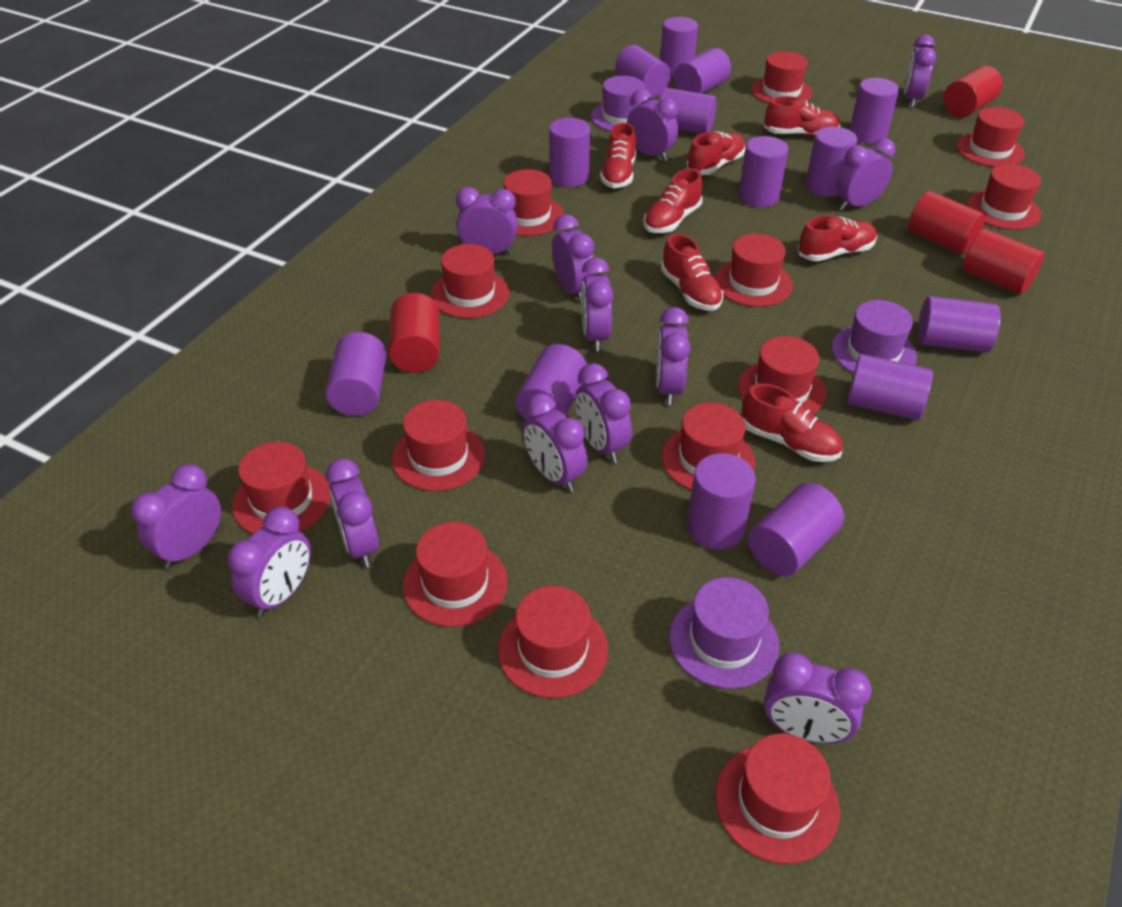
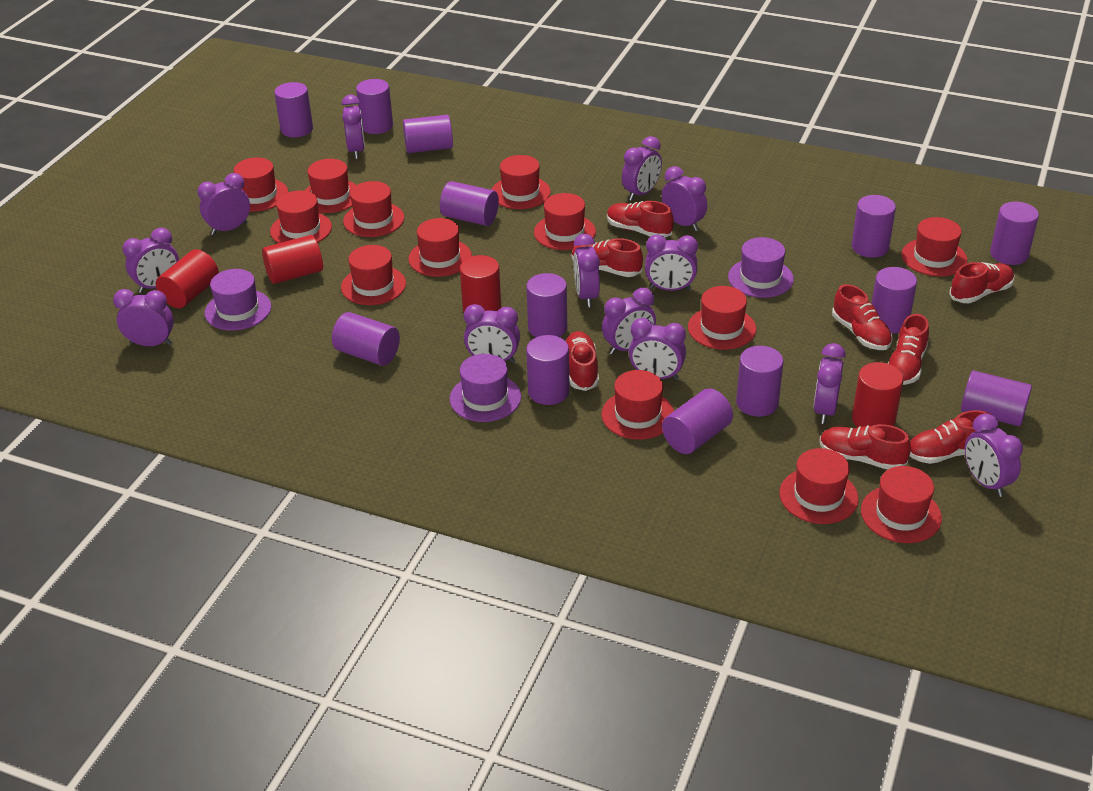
purple cylinder: 14 -> 13
red shoe: 7 -> 8

